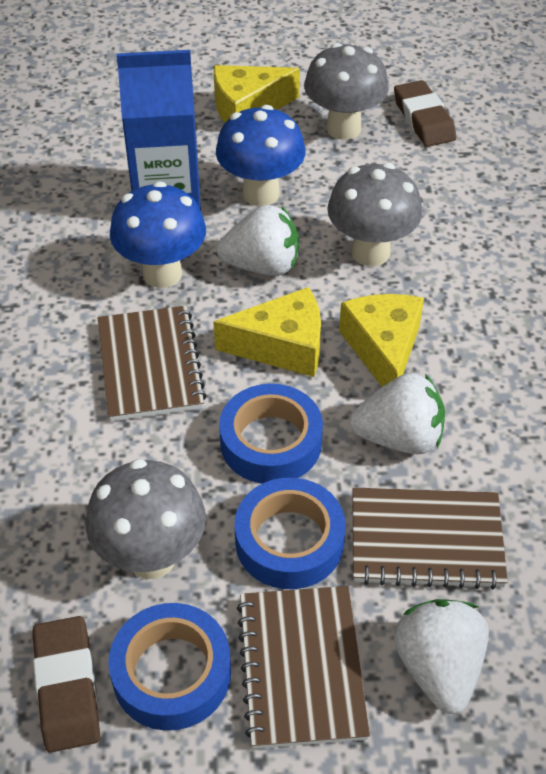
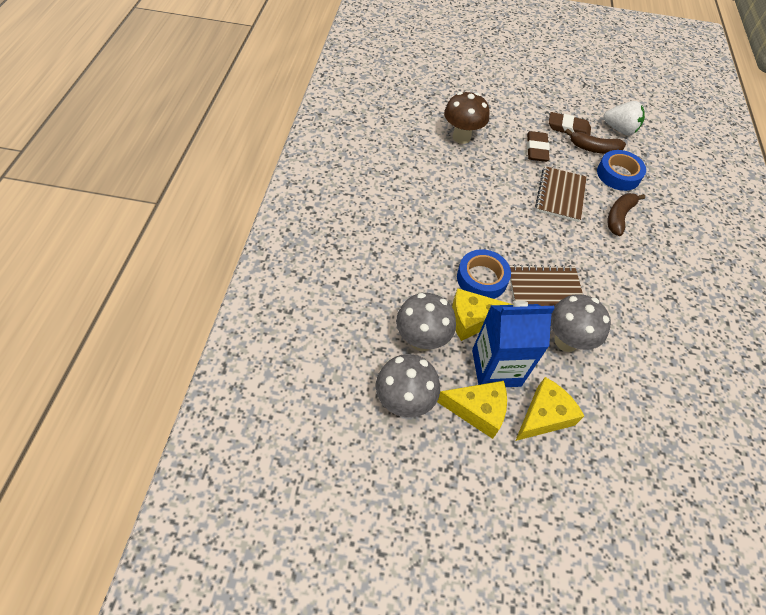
blue mushroom: 2 -> 0
blue tape: 3 -> 2
brown banana: 0 -> 2
brown mushroom: 0 -> 1
brown notebook: 3 -> 2
white strawberry: 3 -> 1

